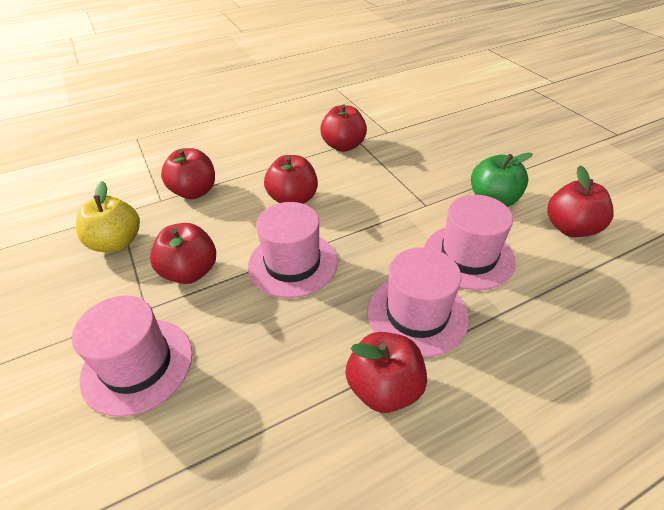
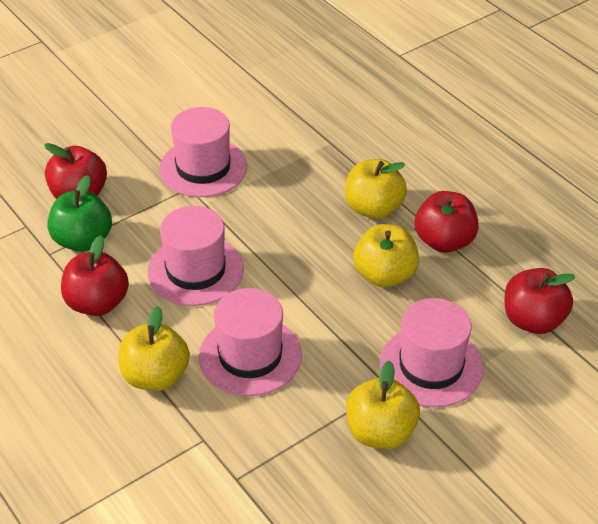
red apple: 6 -> 4
yellow apple: 1 -> 4

